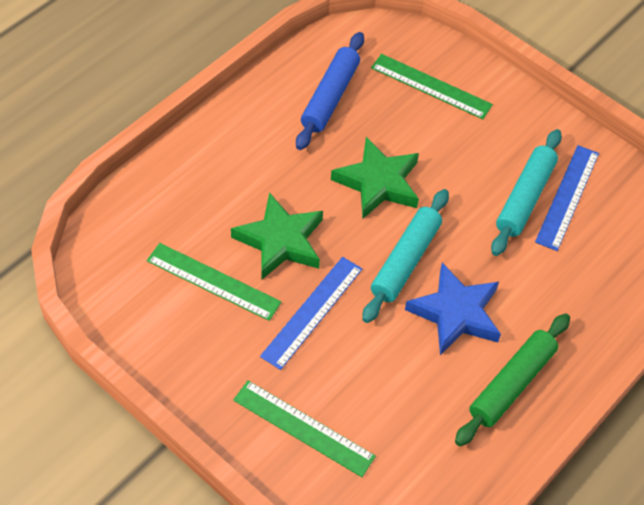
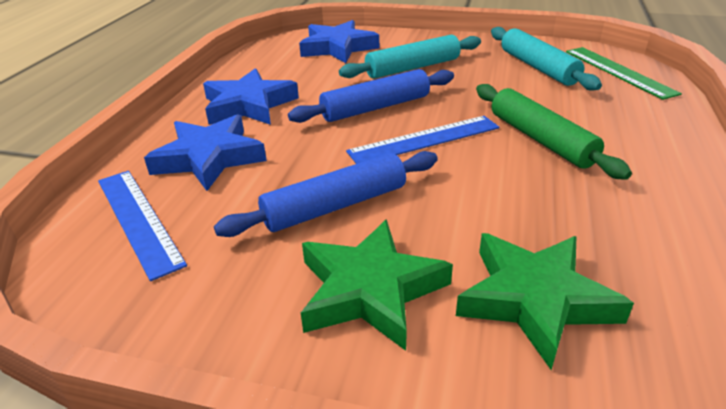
blue rolling pin: 1 -> 2
blue star: 1 -> 3
green ruler: 3 -> 1

